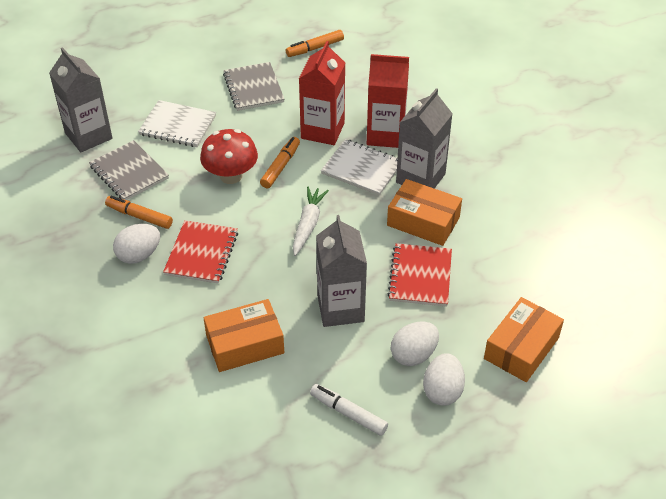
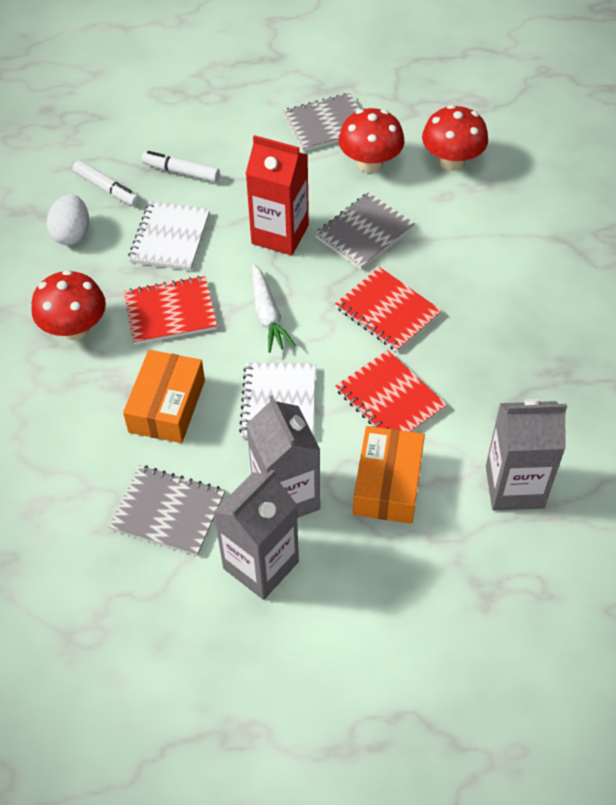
grey notebook: 2 -> 3
orange box: 3 -> 2
orange marker: 3 -> 0
red carton: 2 -> 1
red mushroom: 1 -> 3
red notebook: 2 -> 3
white egg: 3 -> 1
white marker: 1 -> 2

